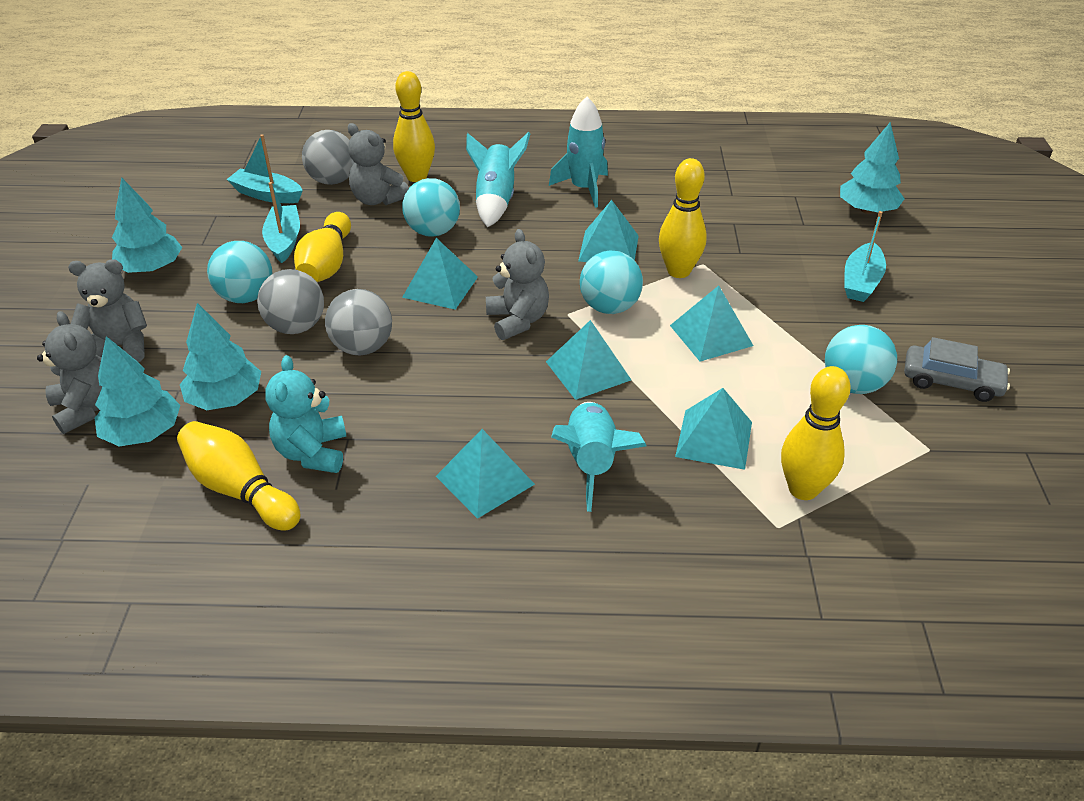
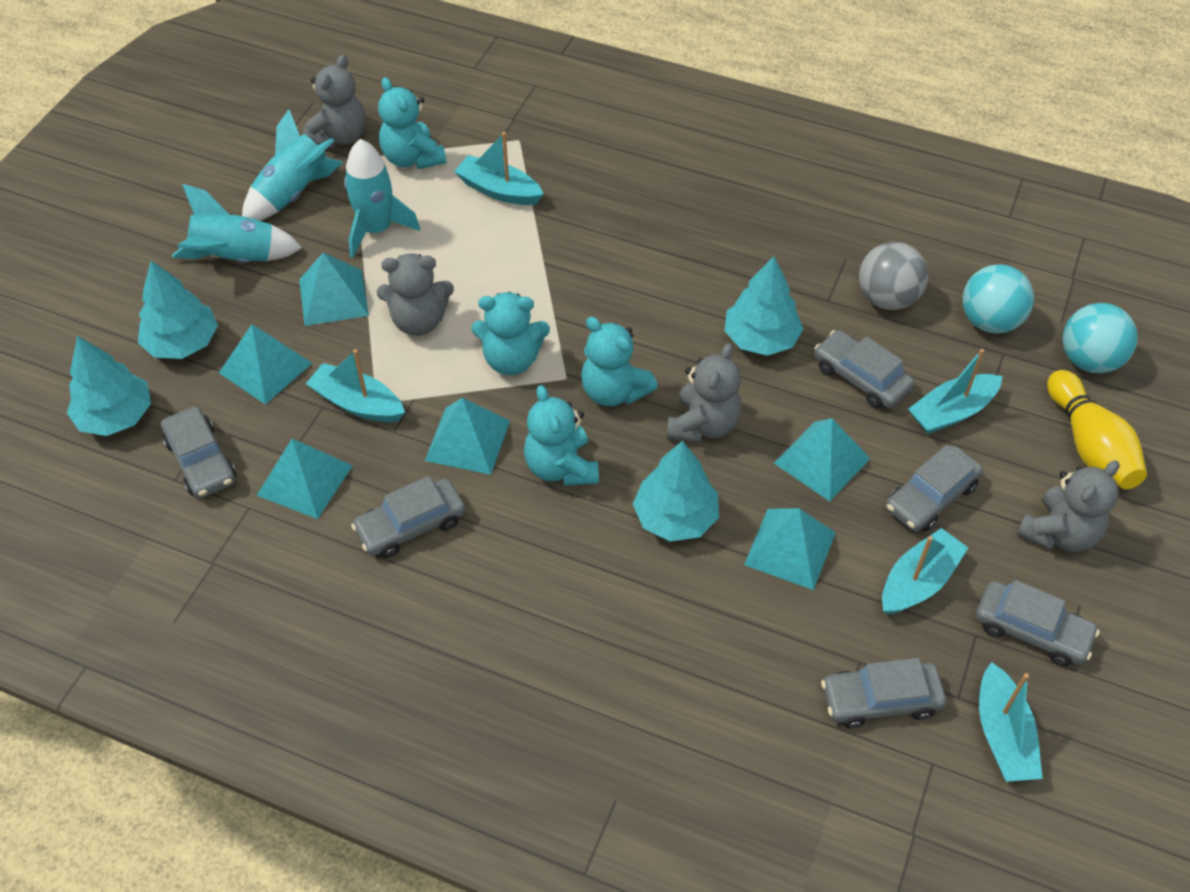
grey ball: 3 -> 1
grey car: 1 -> 6
turquoise ball: 4 -> 2
turquoise boat: 3 -> 5
turquoise teddy bear: 1 -> 4
yellow bowling pin: 5 -> 1

